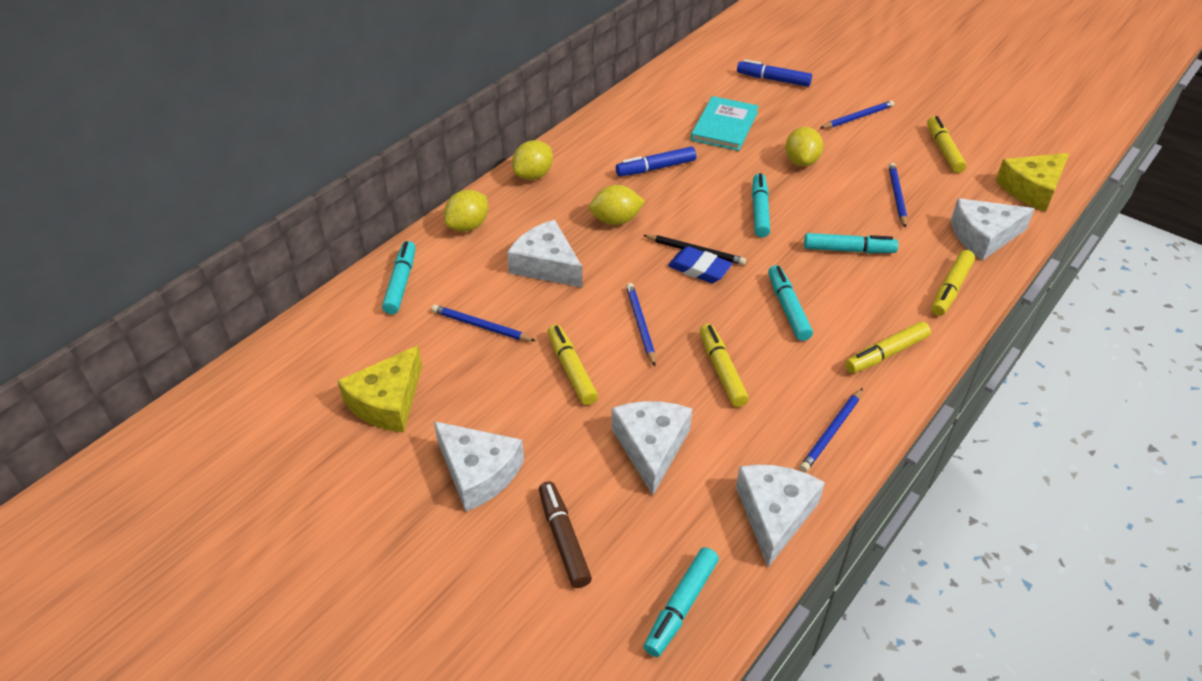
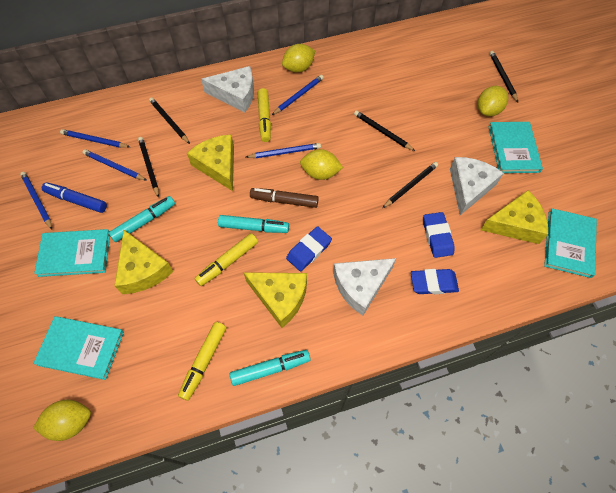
black pencil: 1 -> 5
blue eraser: 1 -> 3
blue marker: 2 -> 1
turquoise book: 1 -> 4
turquoise marker: 5 -> 3
white cheese: 5 -> 3
yellow cheese: 2 -> 4
yellow marker: 5 -> 3

